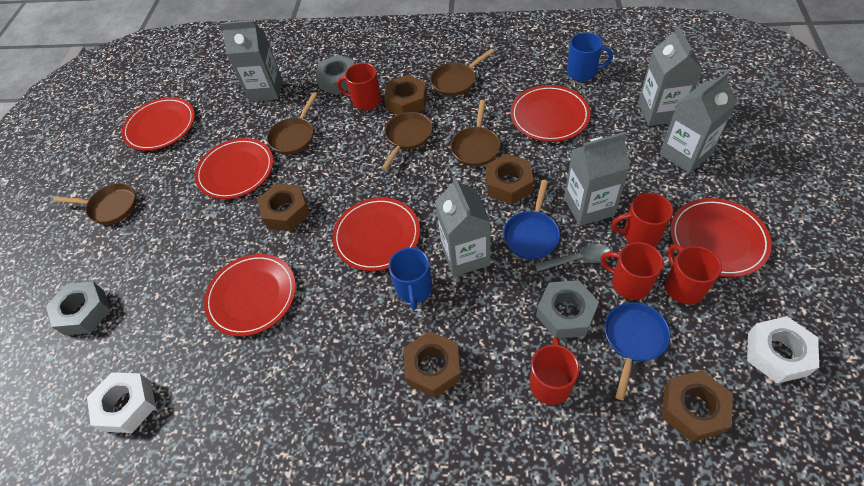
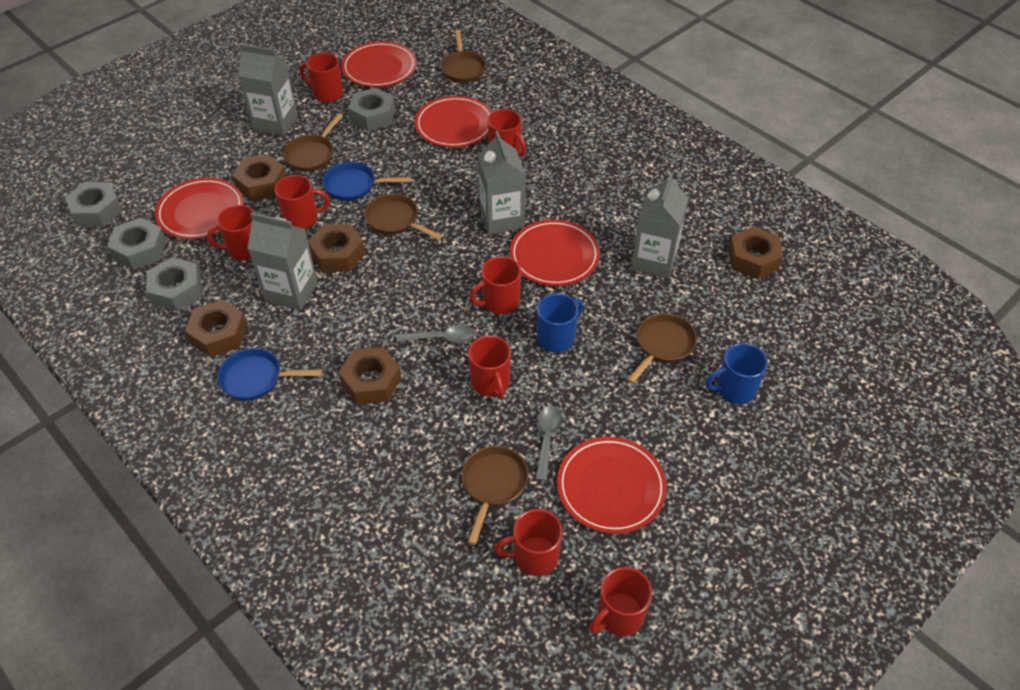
grey carton: 5 -> 4
grey nut: 3 -> 4
grey spoon: 1 -> 2
red mug: 5 -> 8
red plate: 6 -> 5
white nut: 2 -> 0

